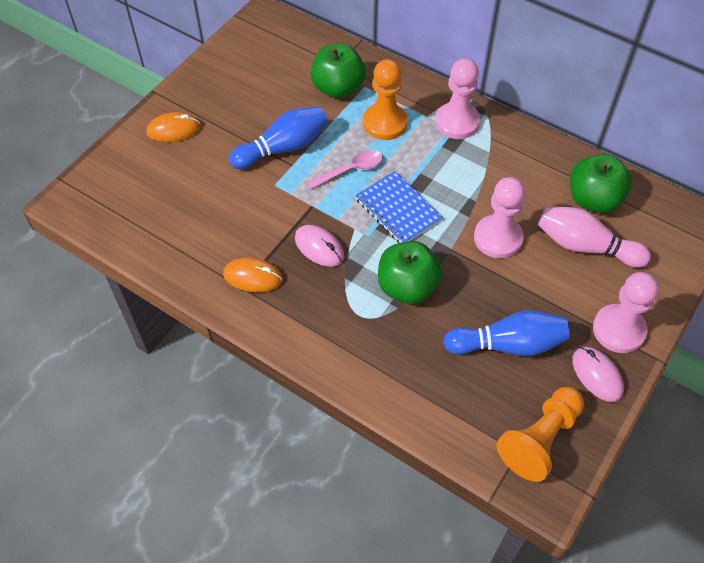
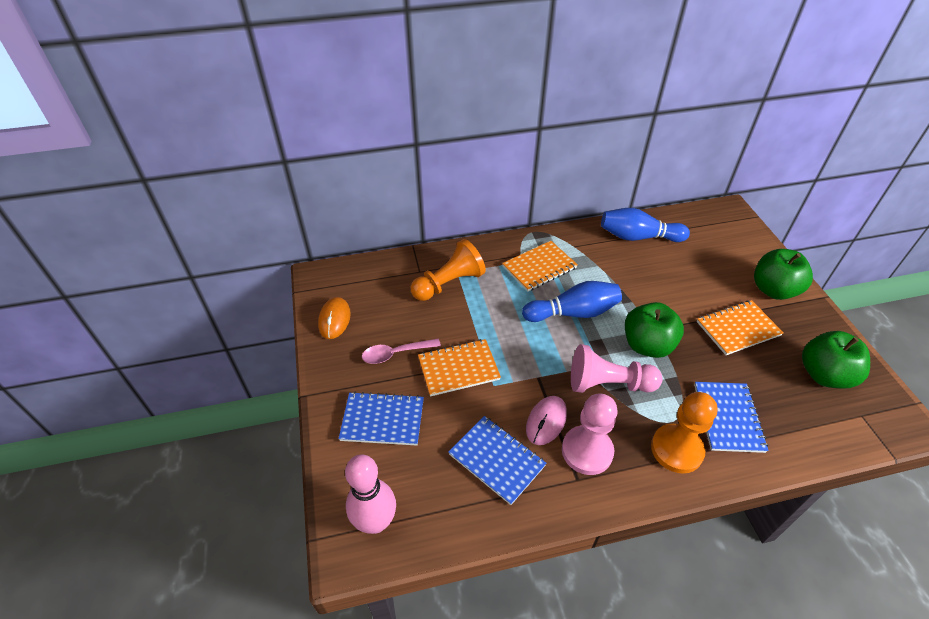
blue notebook: 1 -> 3
orange mouse: 2 -> 1
orange notebook: 0 -> 3
pink mouse: 2 -> 1
pink pawn: 3 -> 2

